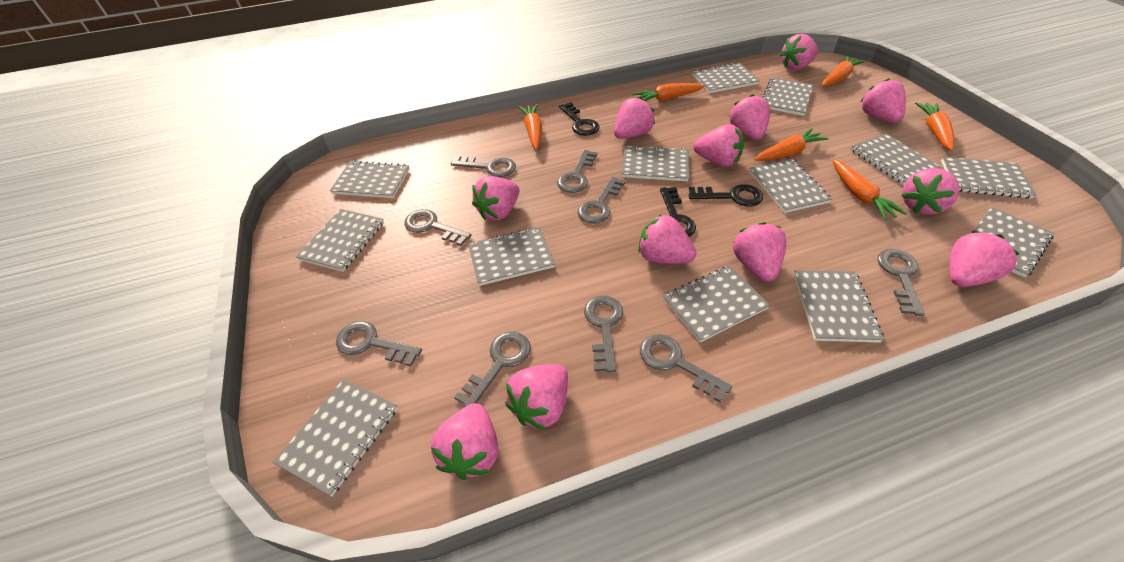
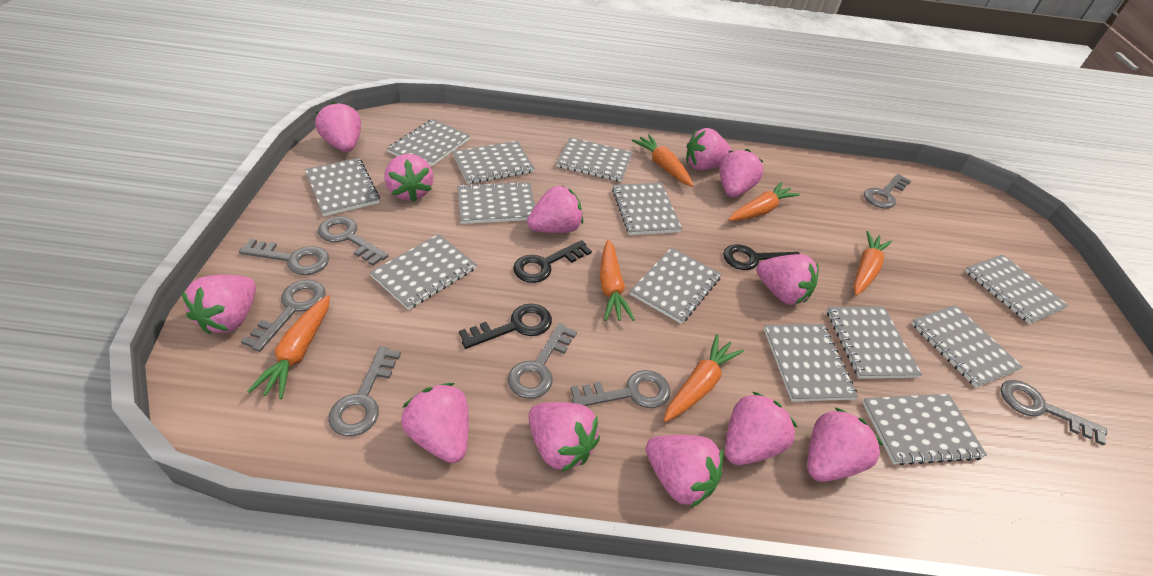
grey key: 9 -> 8

